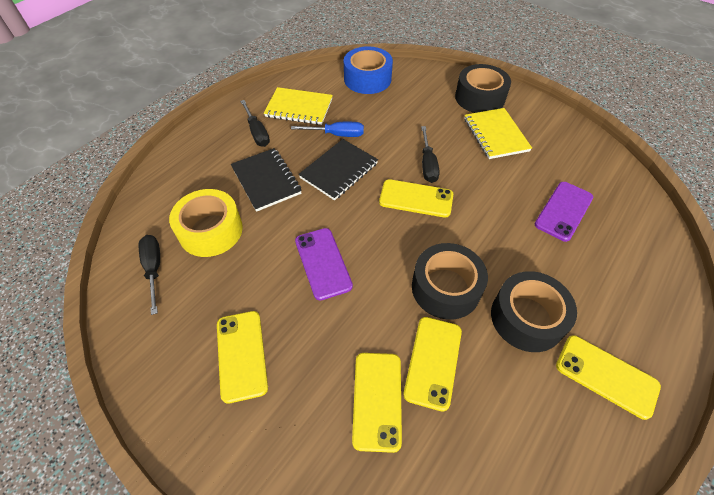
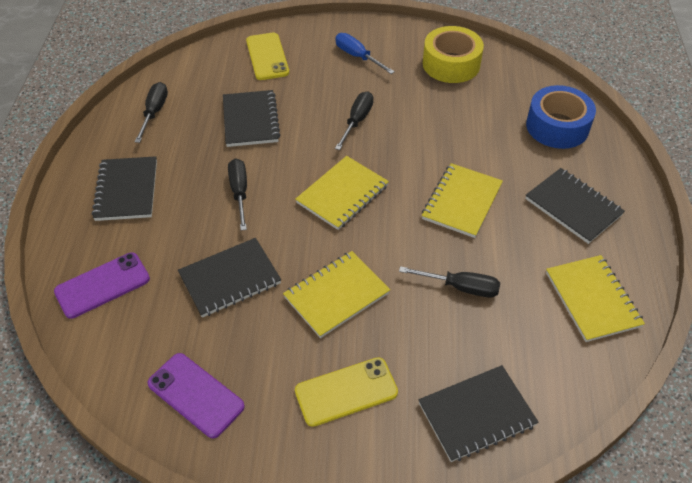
black notebook: 2 -> 5
black screwdriver: 3 -> 4
black tape: 3 -> 0
yellow notebook: 2 -> 4
yellow phone: 5 -> 2

